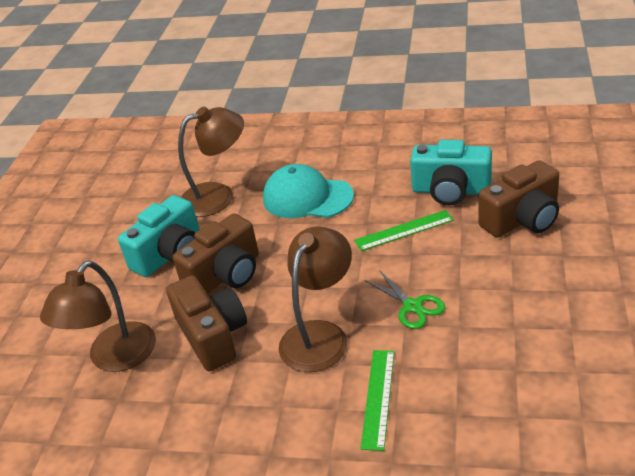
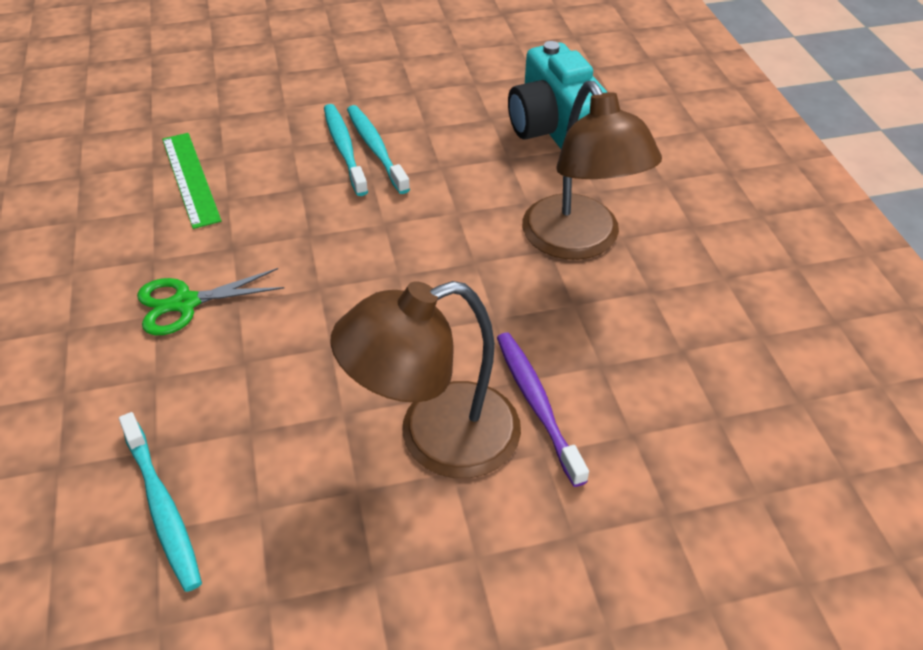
brown camera: 3 -> 0
brown lamp: 3 -> 2
green ruler: 2 -> 1
purple toothbrush: 0 -> 1
turquoise camera: 2 -> 1
turquoise cap: 1 -> 0
turquoise toothbrush: 0 -> 3

